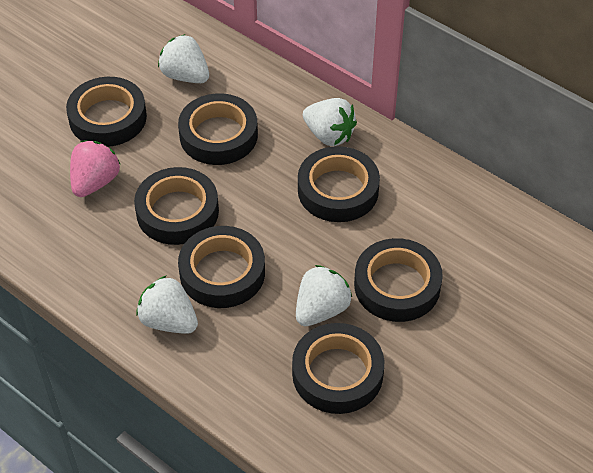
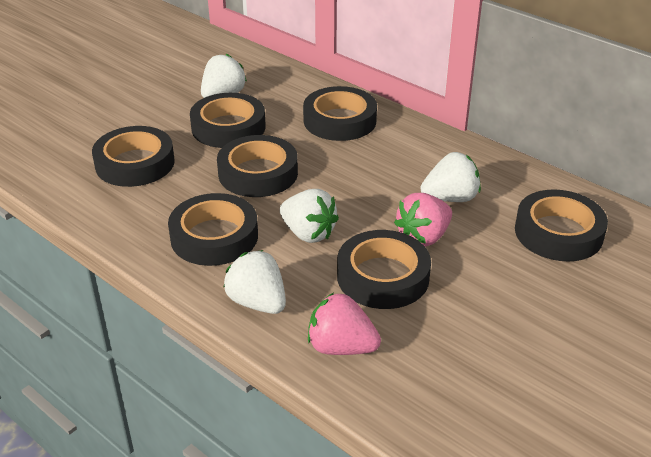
pink strawberry: 1 -> 2

